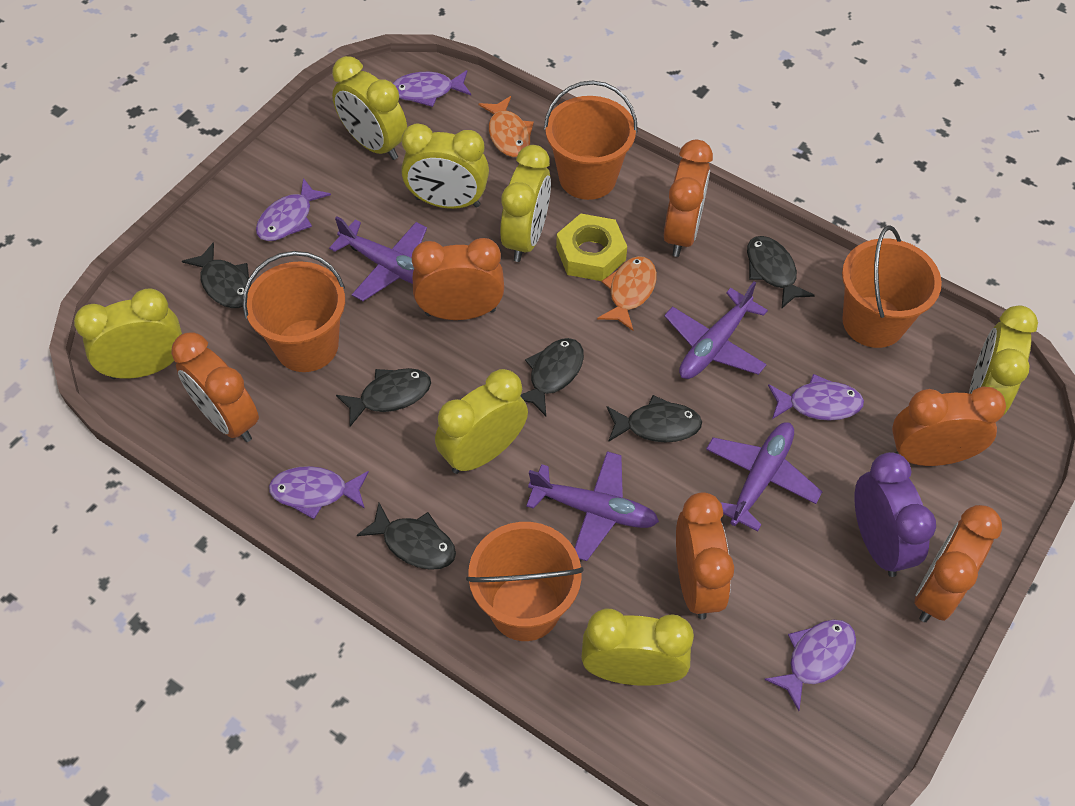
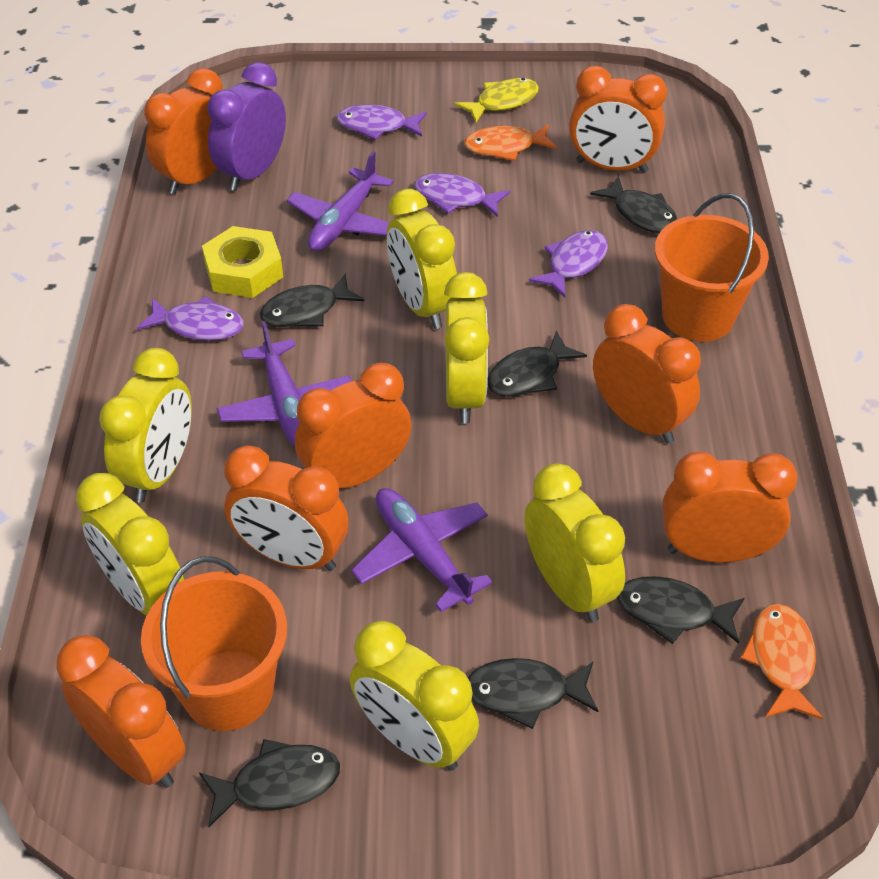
orange bucket: 4 -> 2
orange clock: 6 -> 7
purple fish: 5 -> 4
purple plane: 4 -> 3
yellow clock: 7 -> 6
yellow fish: 0 -> 1

